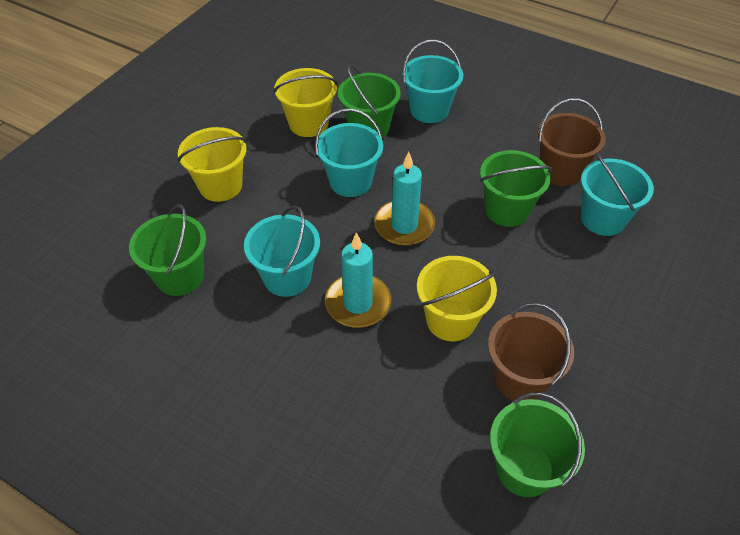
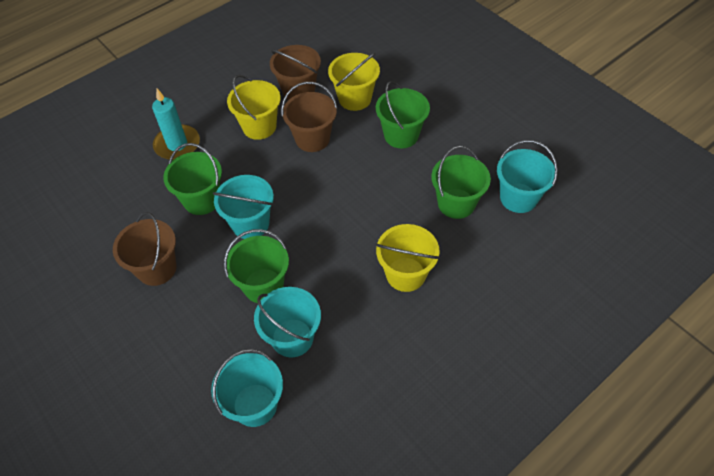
brown bucket: 2 -> 3
turquoise candle: 2 -> 1

